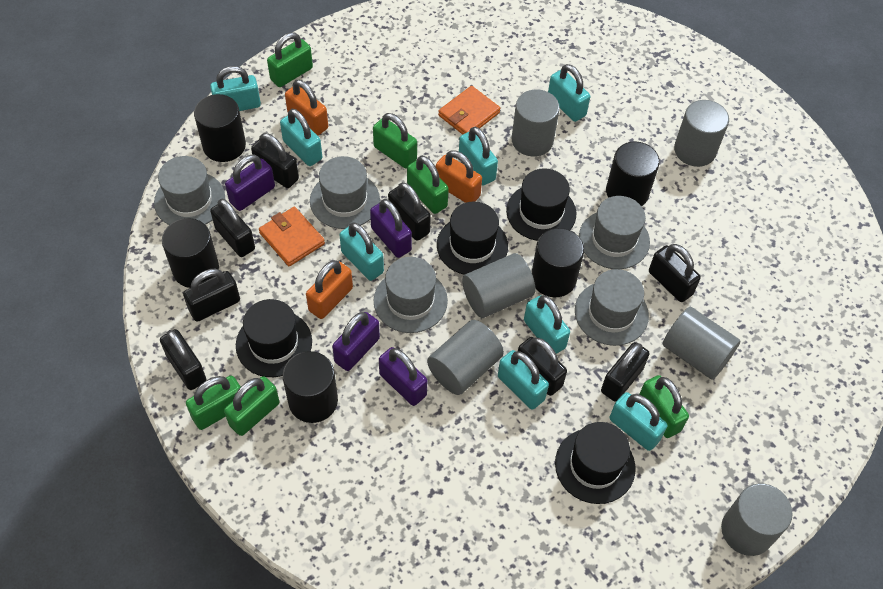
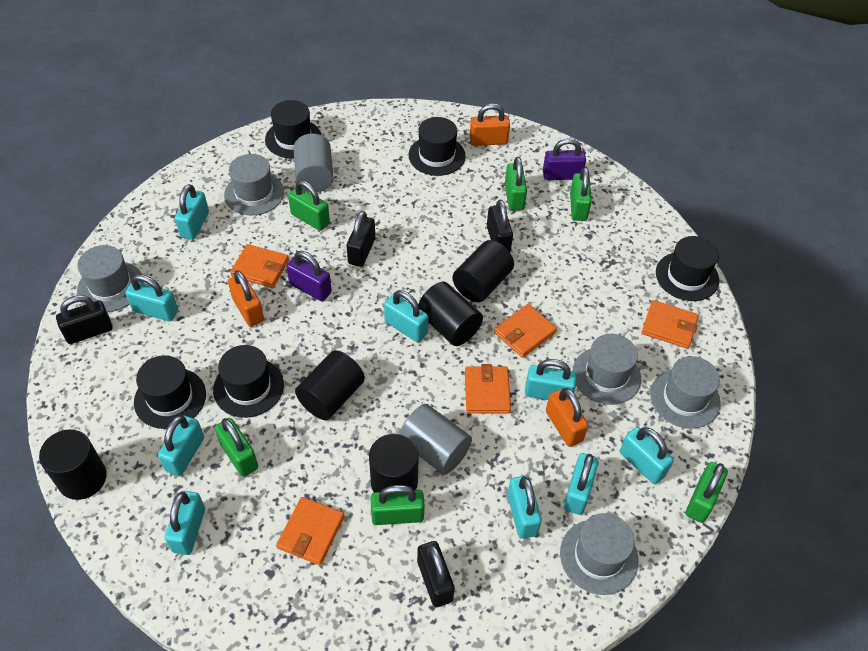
black hat: 4 -> 5
black padlock: 8 -> 4
grey cylinder: 6 -> 2
orange wallet: 2 -> 5
purple padlock: 4 -> 2
turquoise padlock: 8 -> 9

